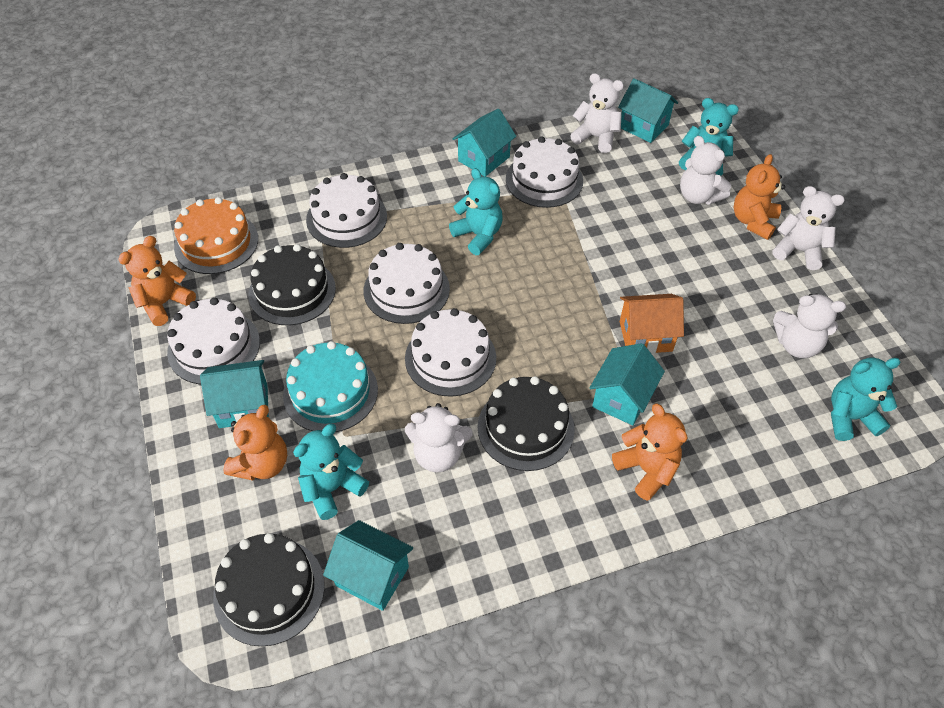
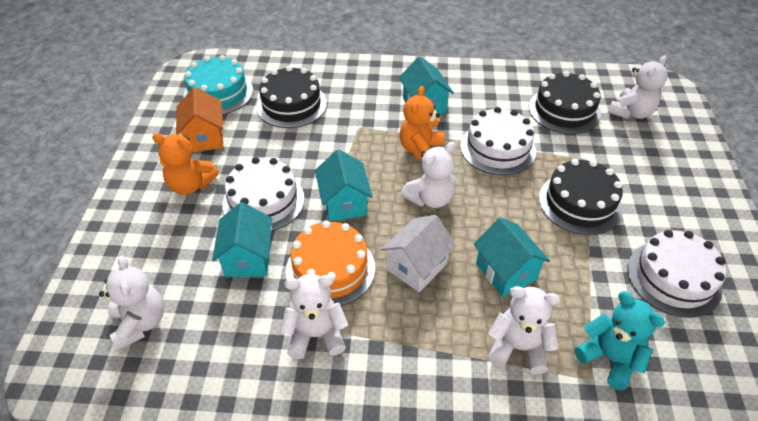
orange teddy bear: 4 -> 2
turquoise house: 5 -> 4
turquoise teddy bear: 4 -> 1
white cake: 5 -> 3
white house: 0 -> 1

